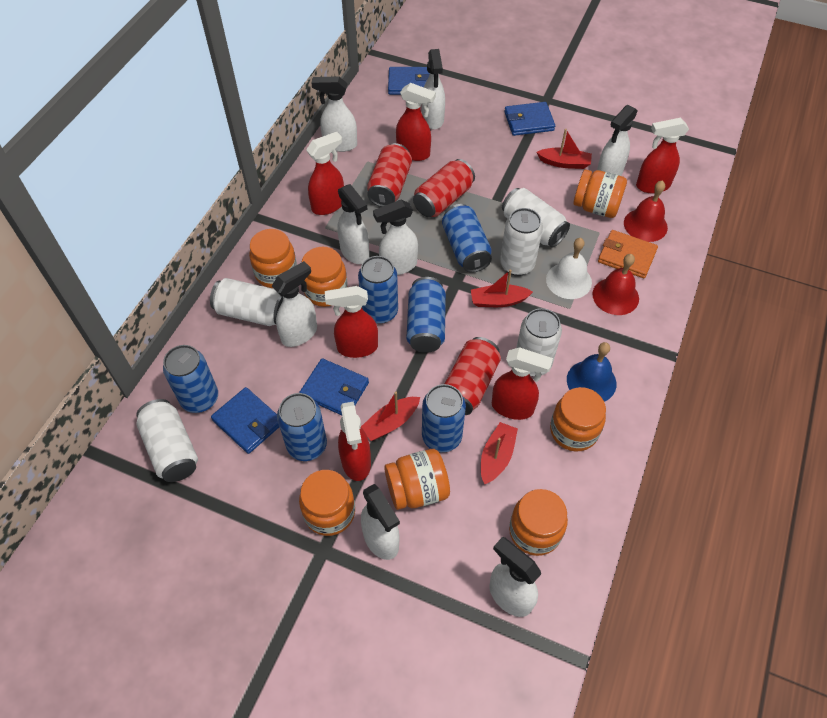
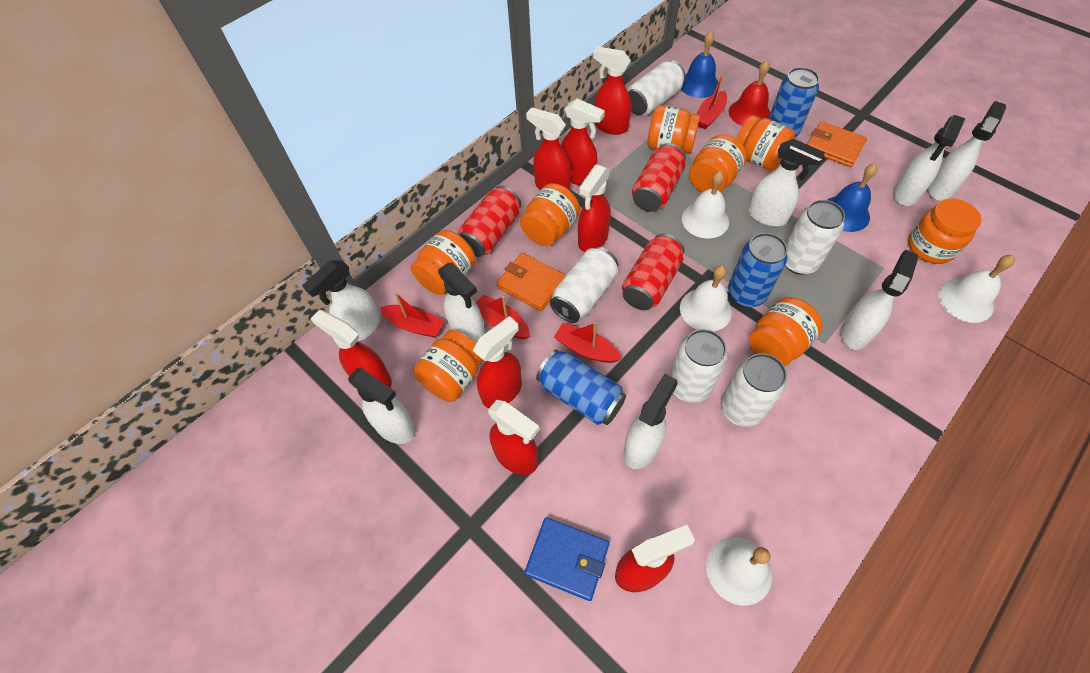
blue bell: 1 -> 2
blue can: 6 -> 3
blue wallet: 4 -> 1
orange jar: 7 -> 8
orange wallet: 1 -> 2
red bell: 2 -> 1
red spray bottle: 6 -> 8
white bell: 1 -> 4

